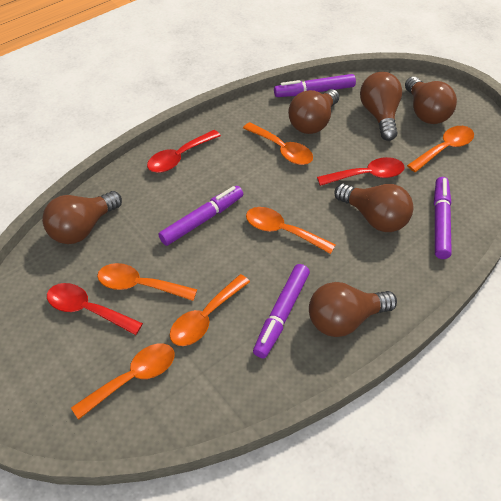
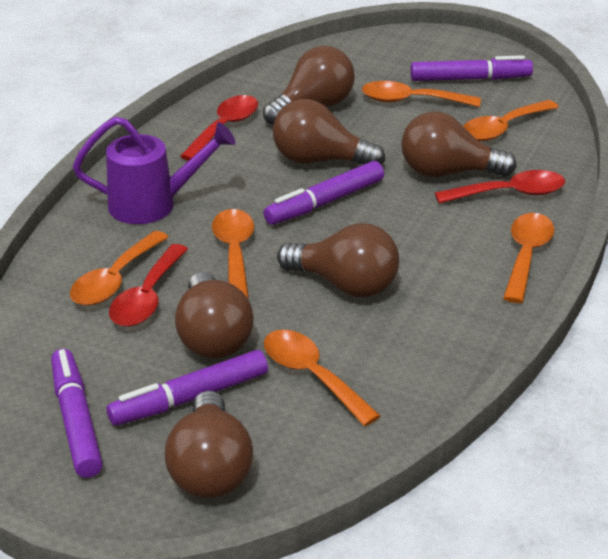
purple watering can: 0 -> 1

